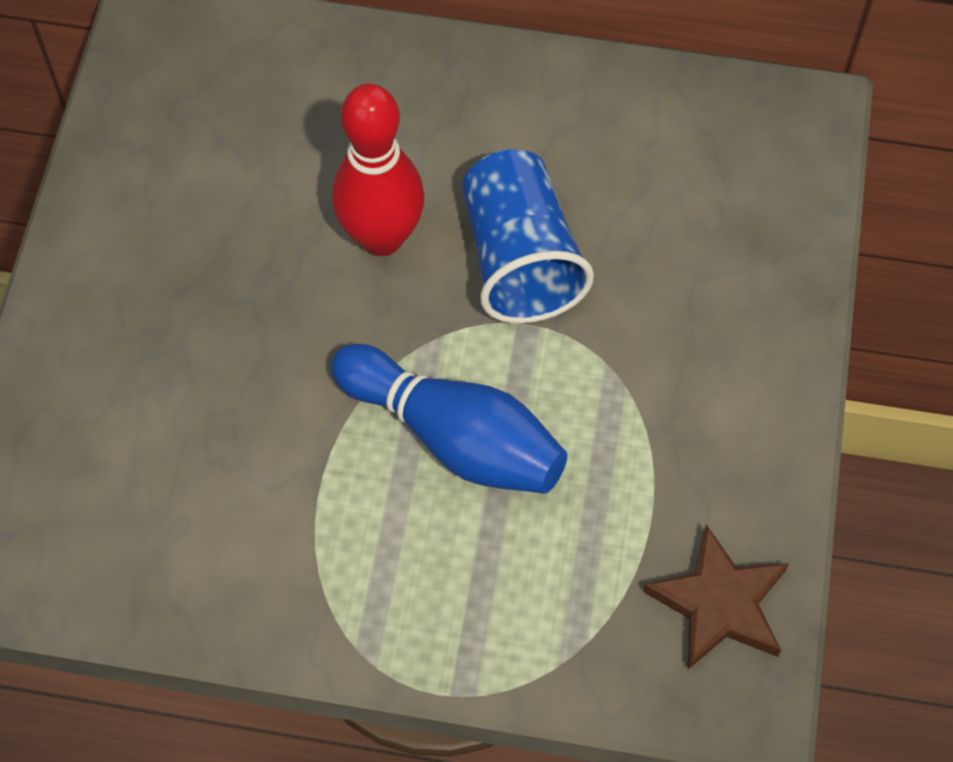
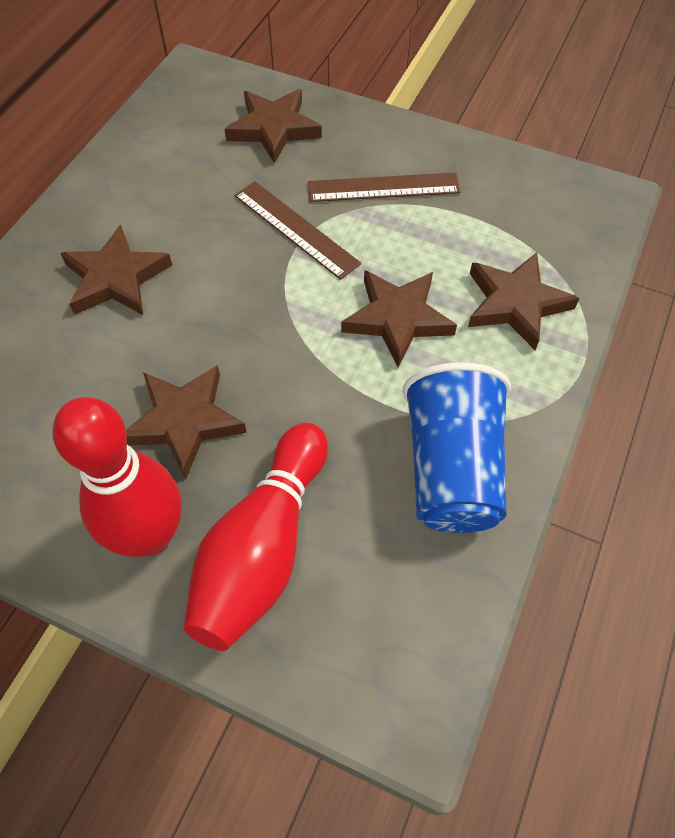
blue bowling pin: 1 -> 0
brown ruler: 0 -> 2
brown star: 1 -> 5
red bowling pin: 1 -> 2

